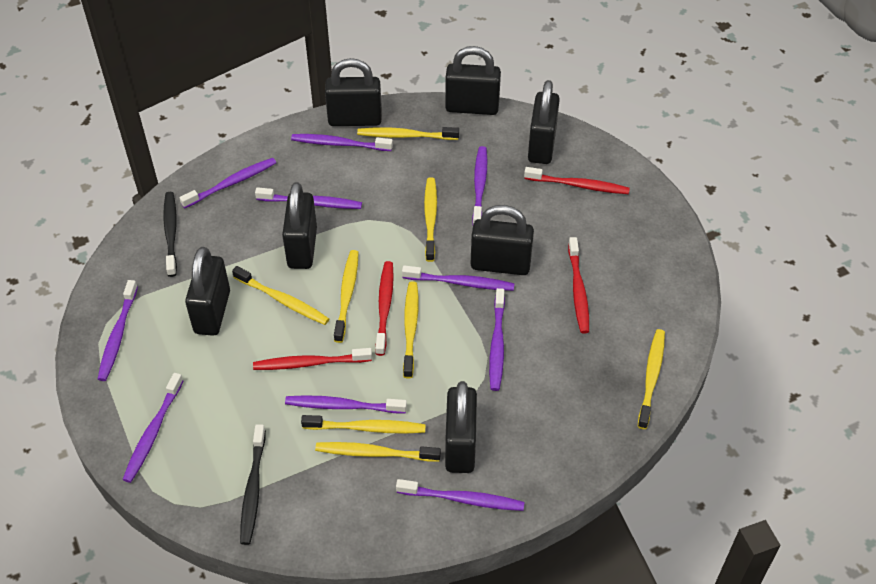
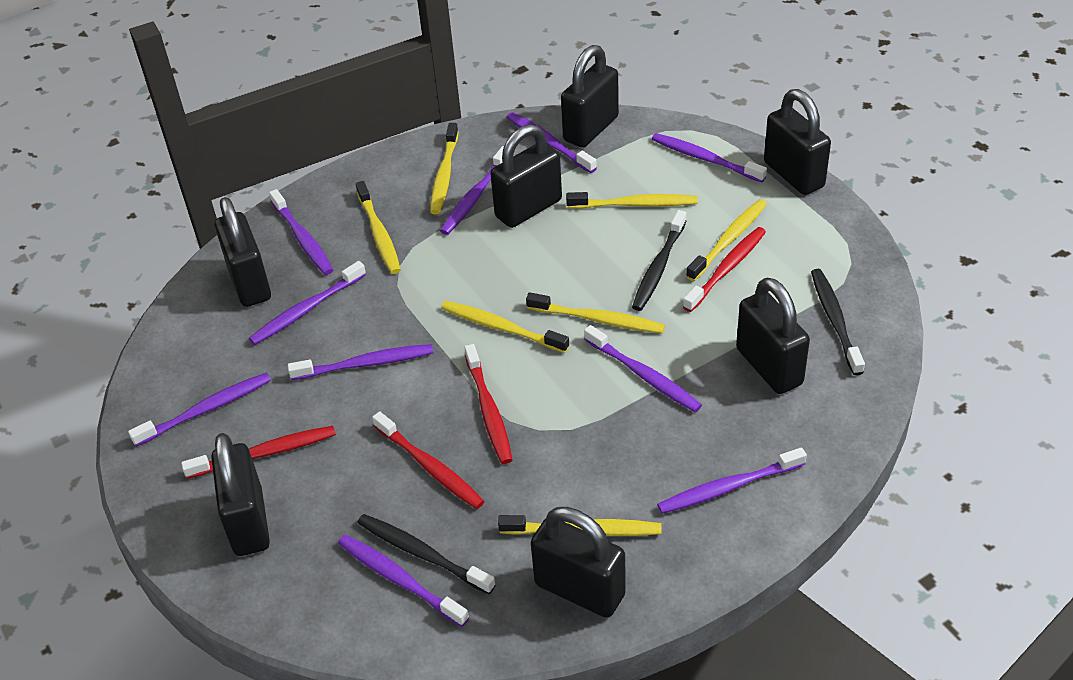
black toothbrush: 2 -> 3
yellow toothbrush: 8 -> 7

